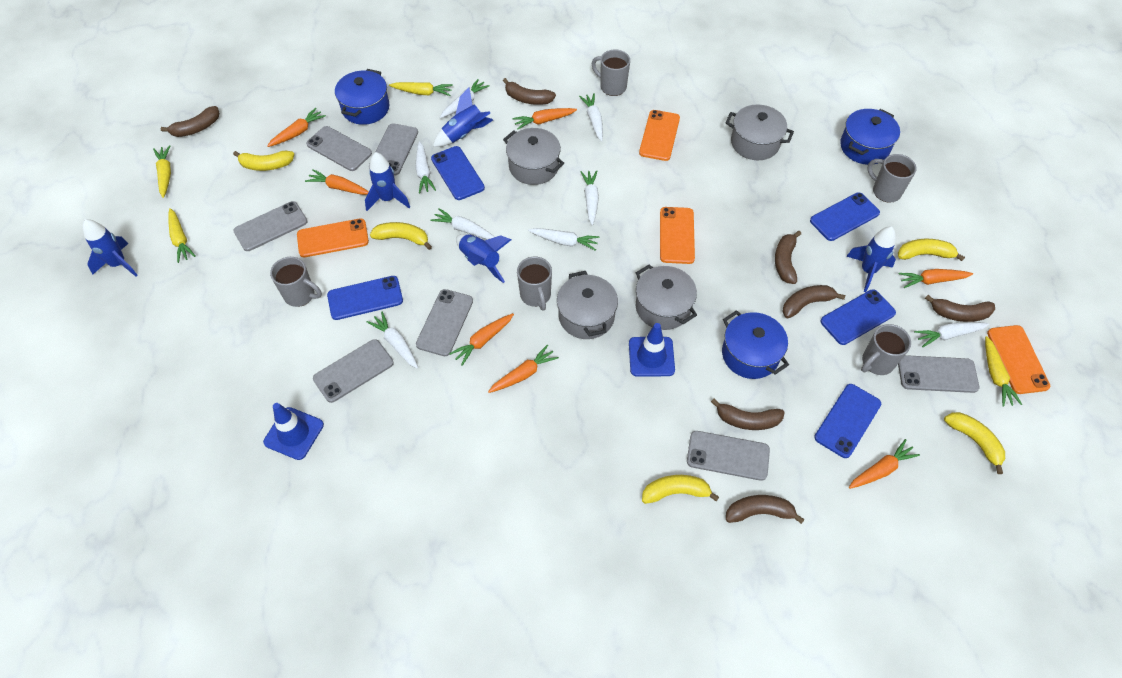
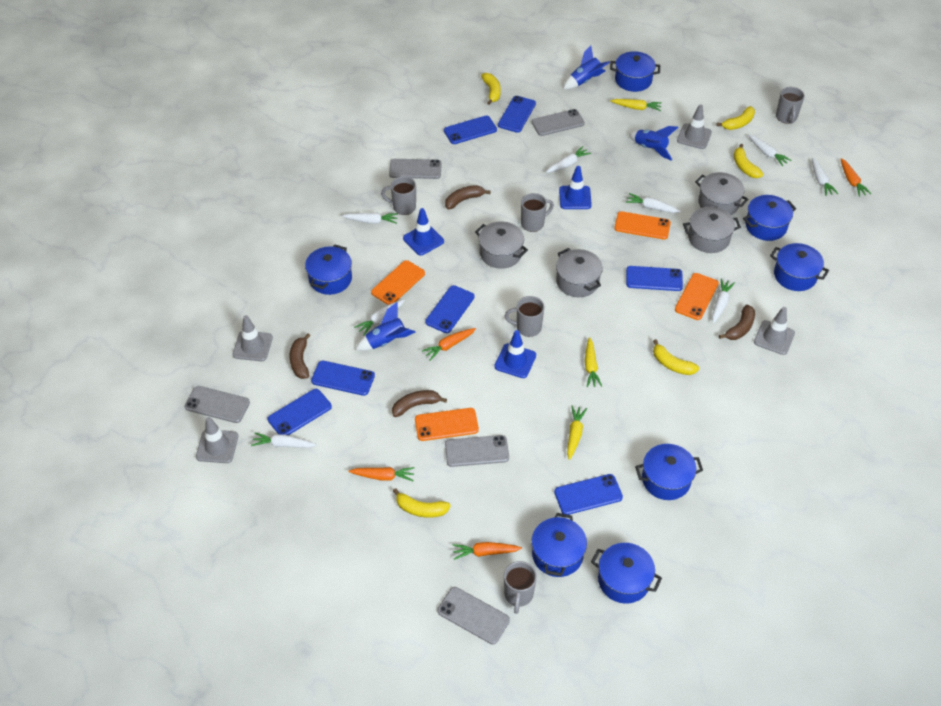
blue phone: 5 -> 7
blue pot: 3 -> 7
blue rocket: 5 -> 3
blue traffic cone: 2 -> 3
brown banana: 7 -> 4
grey phone: 7 -> 5
grey traffic cone: 0 -> 4
orange carrot: 7 -> 4
yellow carrot: 4 -> 3

